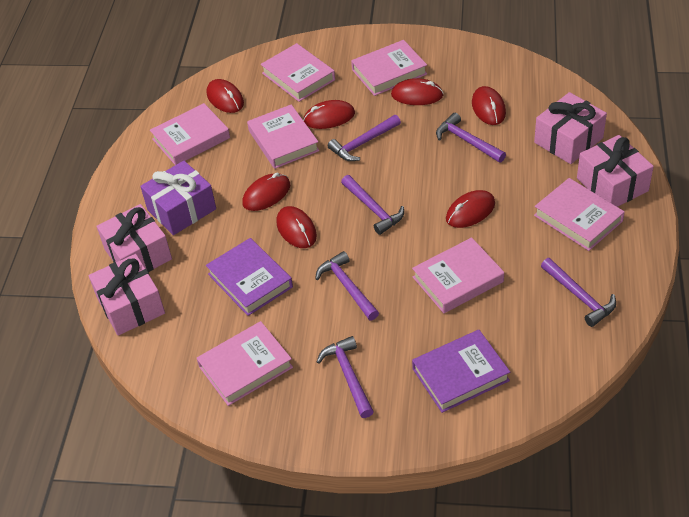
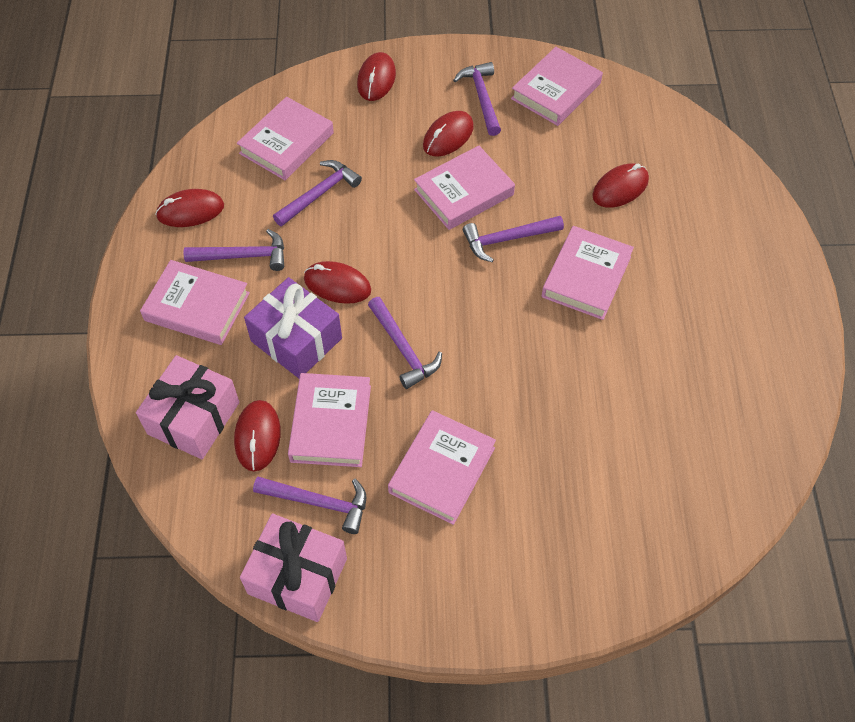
pink gift: 4 -> 2
purple book: 2 -> 0
red mouse: 7 -> 6

